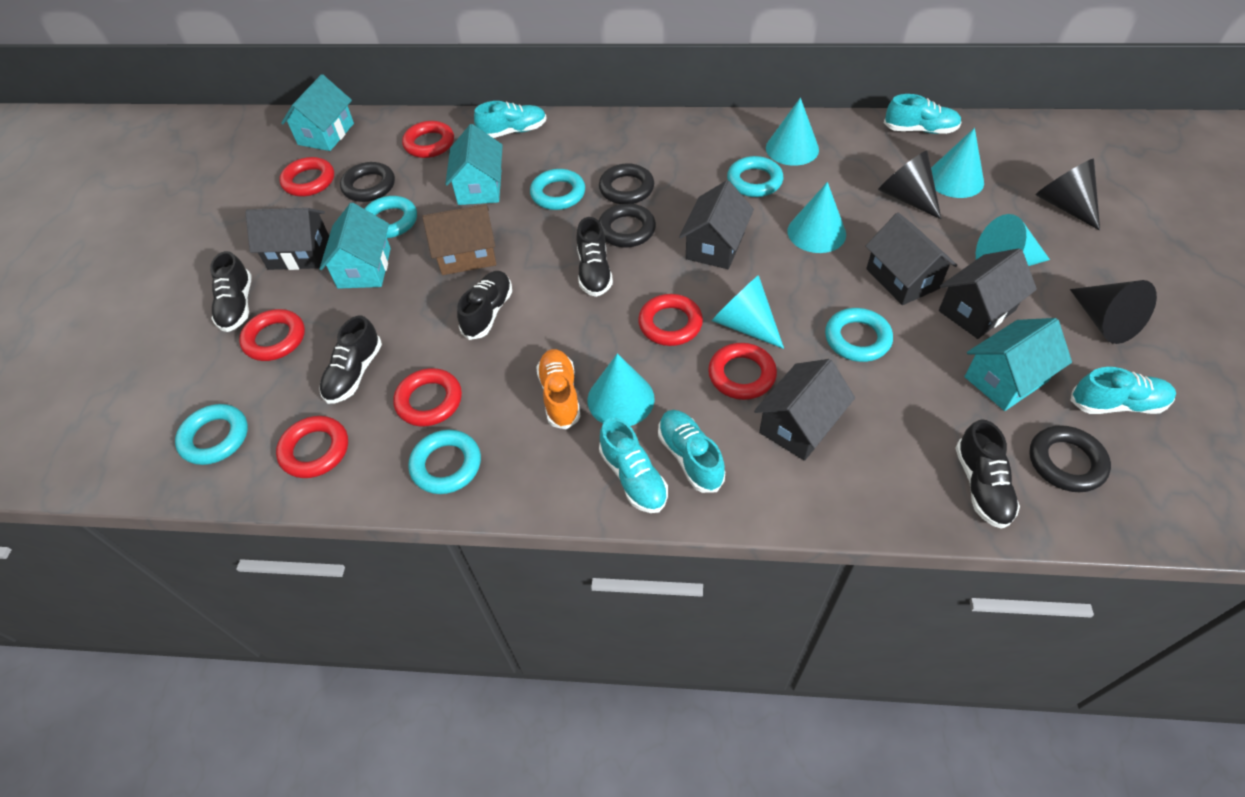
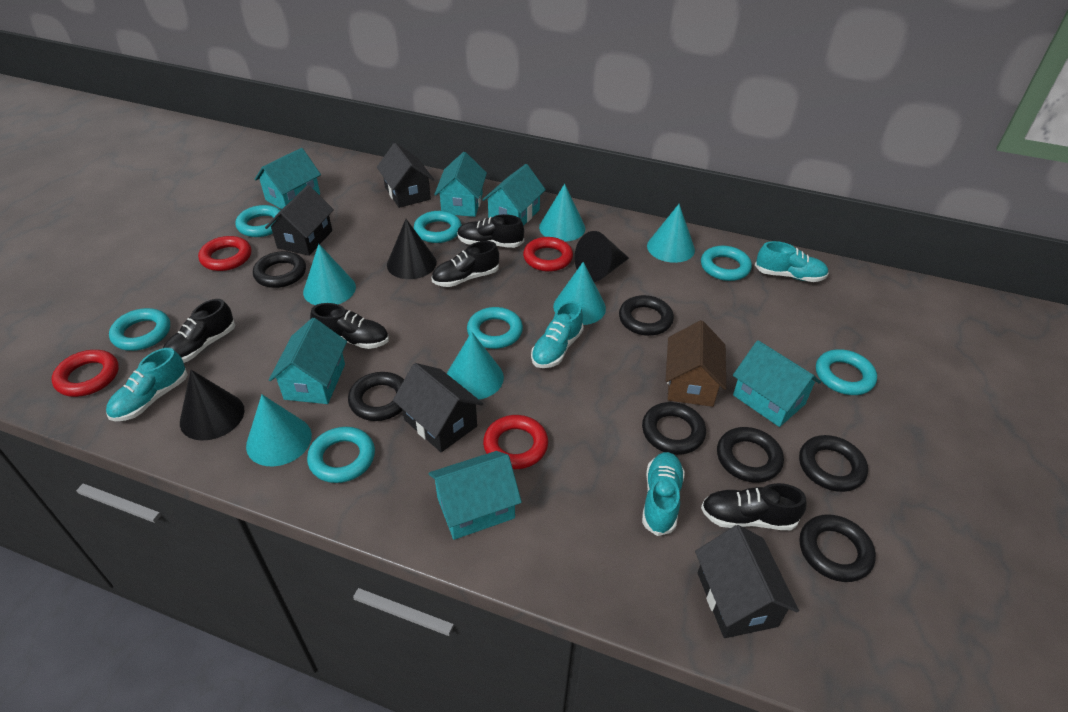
black house: 5 -> 4
black ring: 4 -> 7
orange shoe: 1 -> 0
red ring: 7 -> 4
turquoise house: 4 -> 6
turquoise ring: 6 -> 7
turquoise shoe: 5 -> 4

